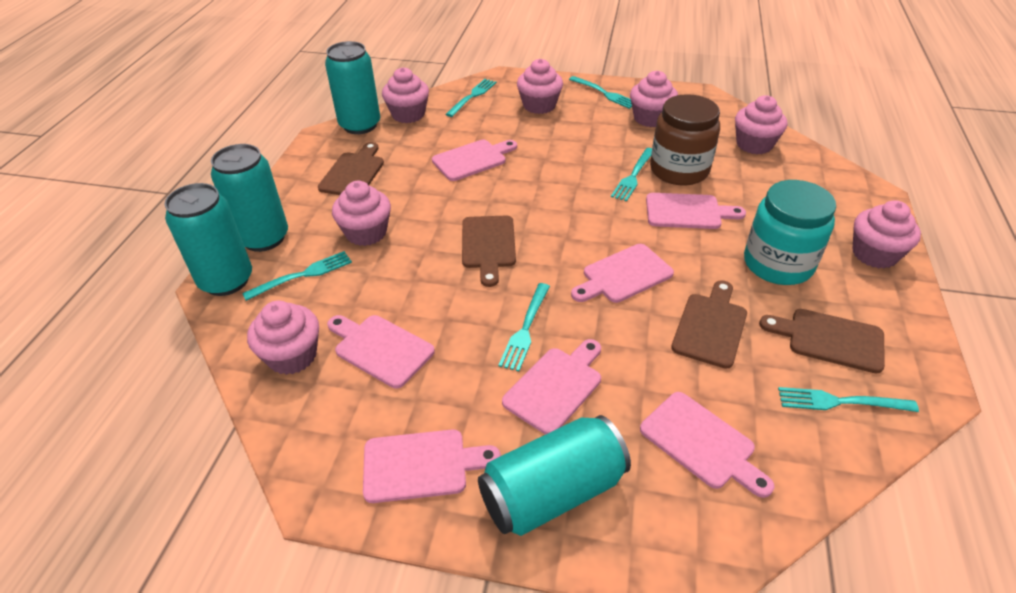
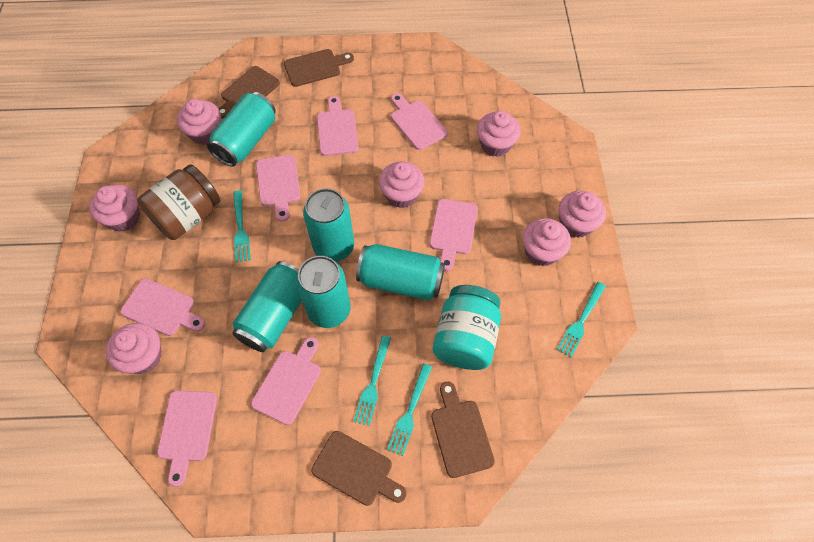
turquoise can: 4 -> 5
turquoise fork: 6 -> 4

